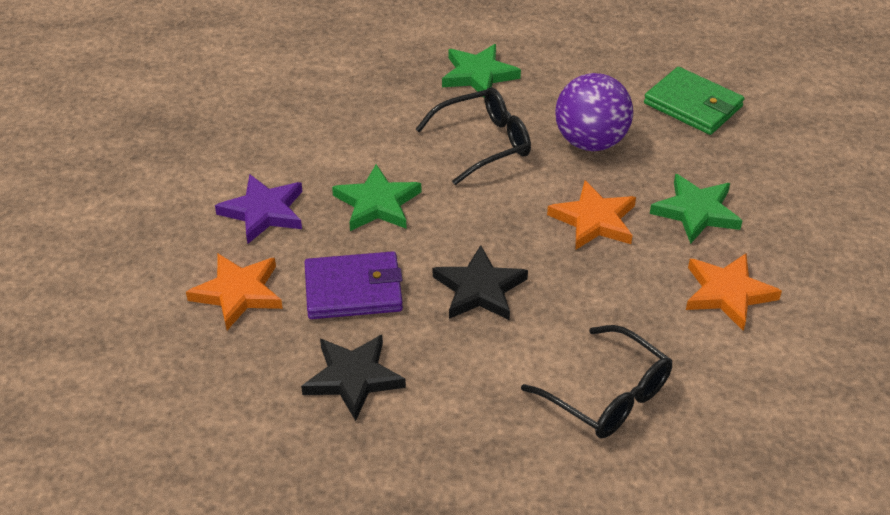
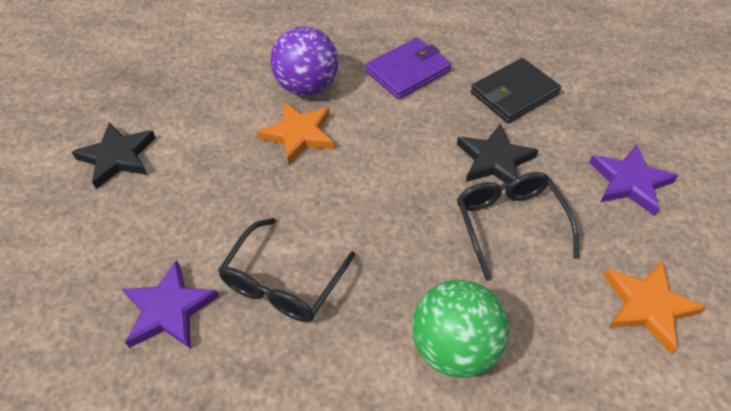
black wallet: 0 -> 1
green ball: 0 -> 1
green star: 3 -> 0
green wallet: 1 -> 0
orange star: 3 -> 2
purple star: 1 -> 2

